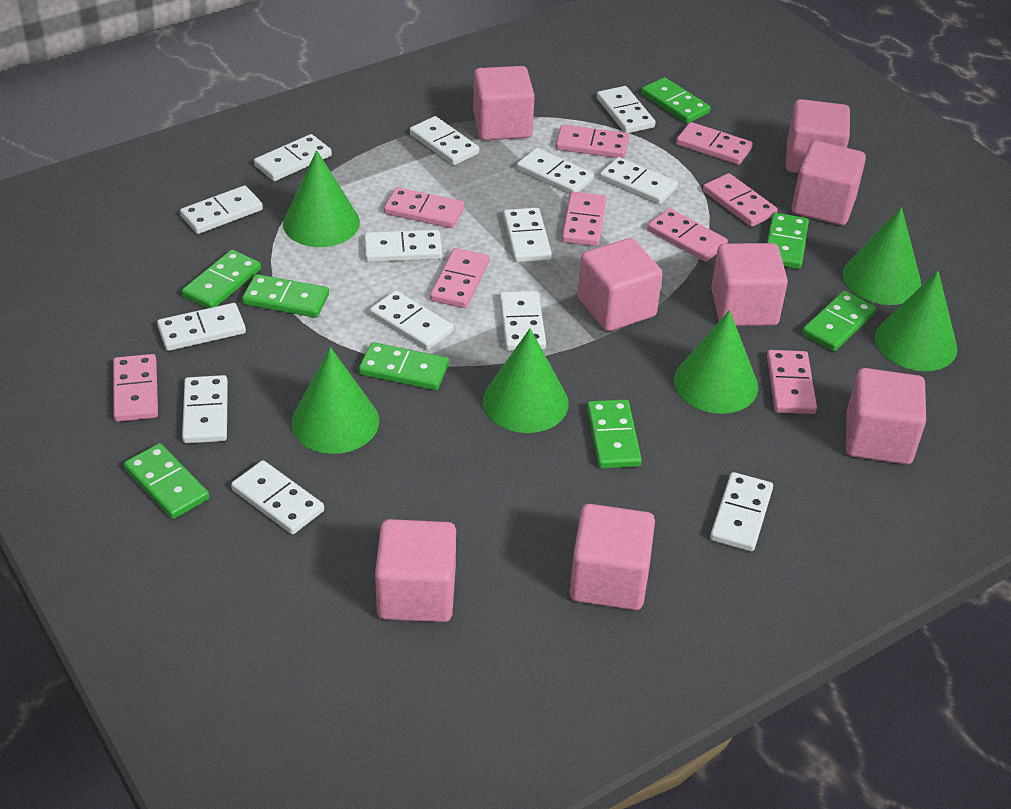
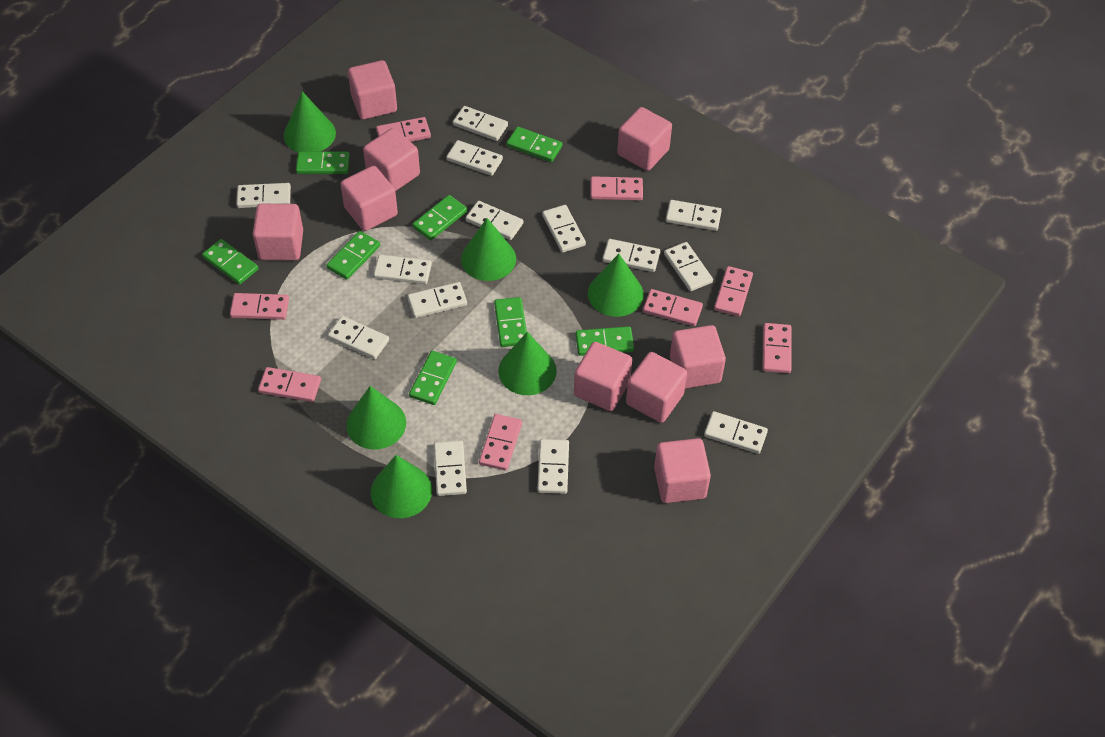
pink cube: 8 -> 9
pink domino: 9 -> 8

